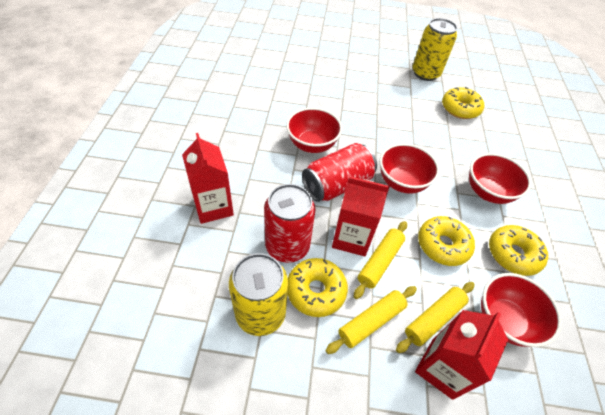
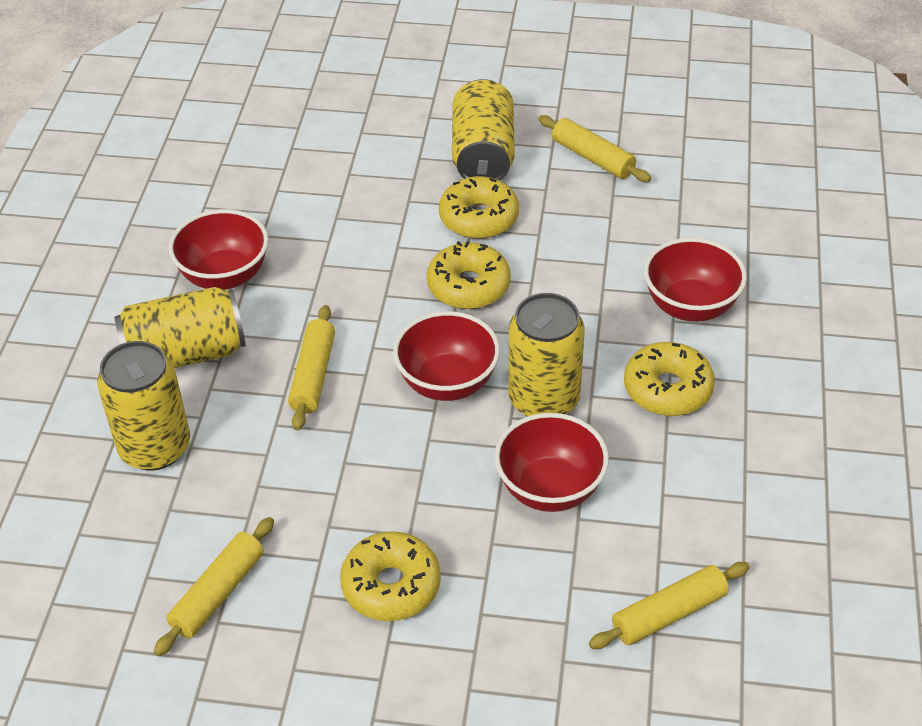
red can: 2 -> 0
red carton: 3 -> 0
yellow can: 2 -> 4
yellow rolling pin: 3 -> 4

